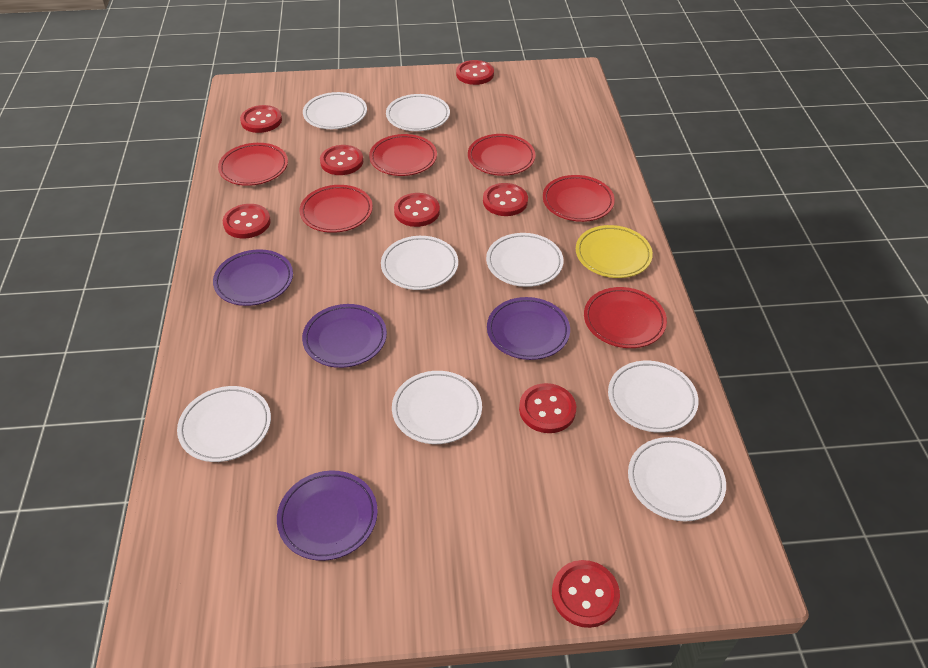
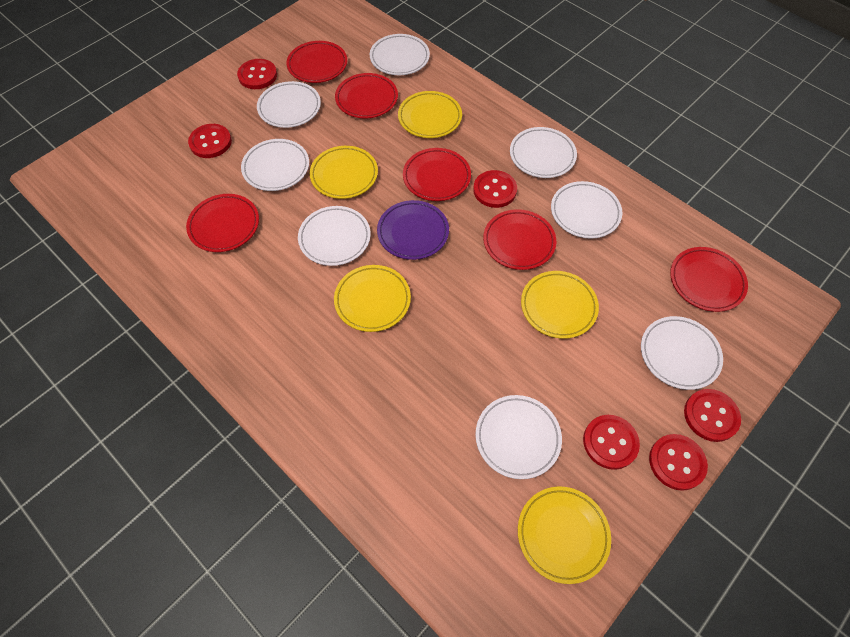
purple plate: 4 -> 1
red button: 8 -> 6
yellow plate: 1 -> 5

